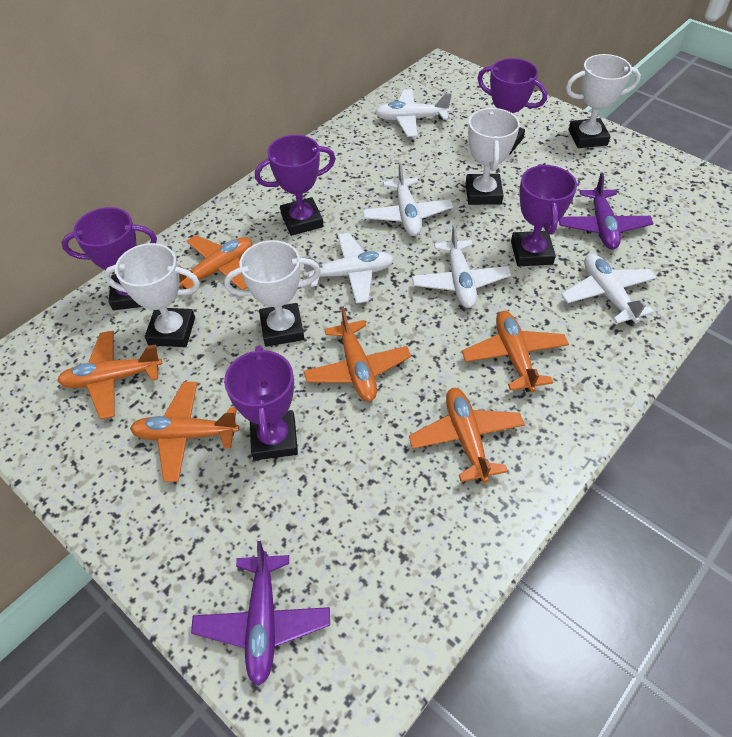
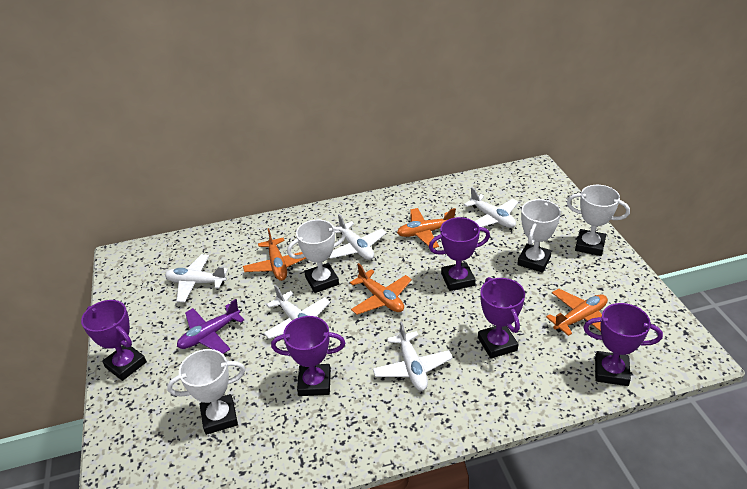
orange plane: 6 -> 4
purple plane: 2 -> 1

